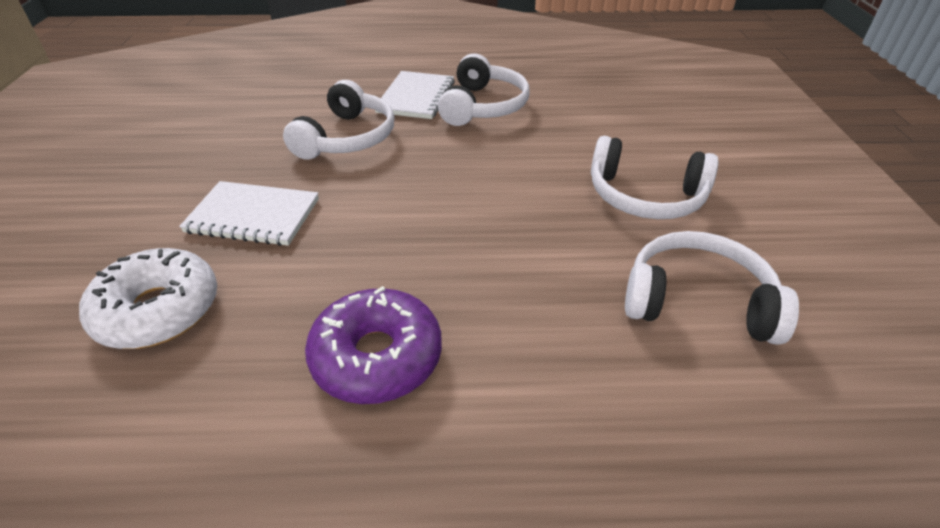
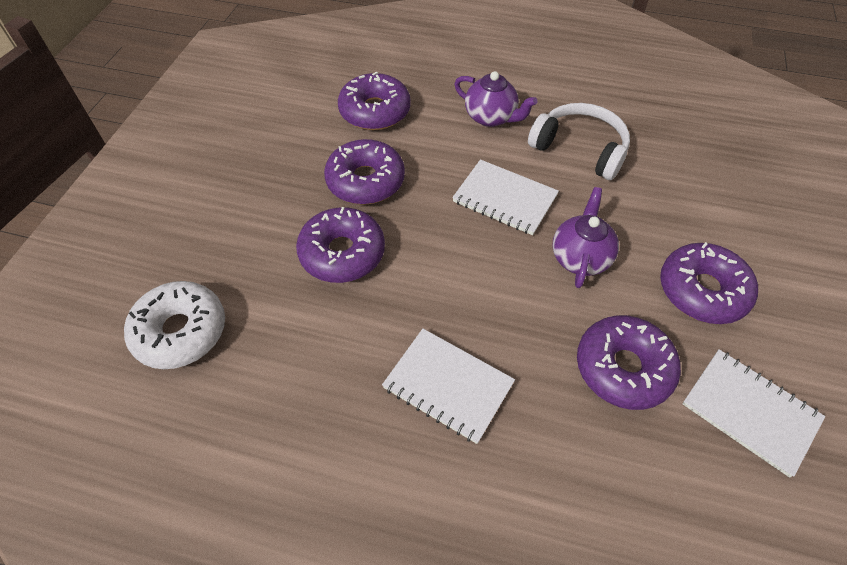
purple donut: 1 -> 5
purple teapot: 0 -> 2
white headphones: 4 -> 1
white notebook: 2 -> 3

